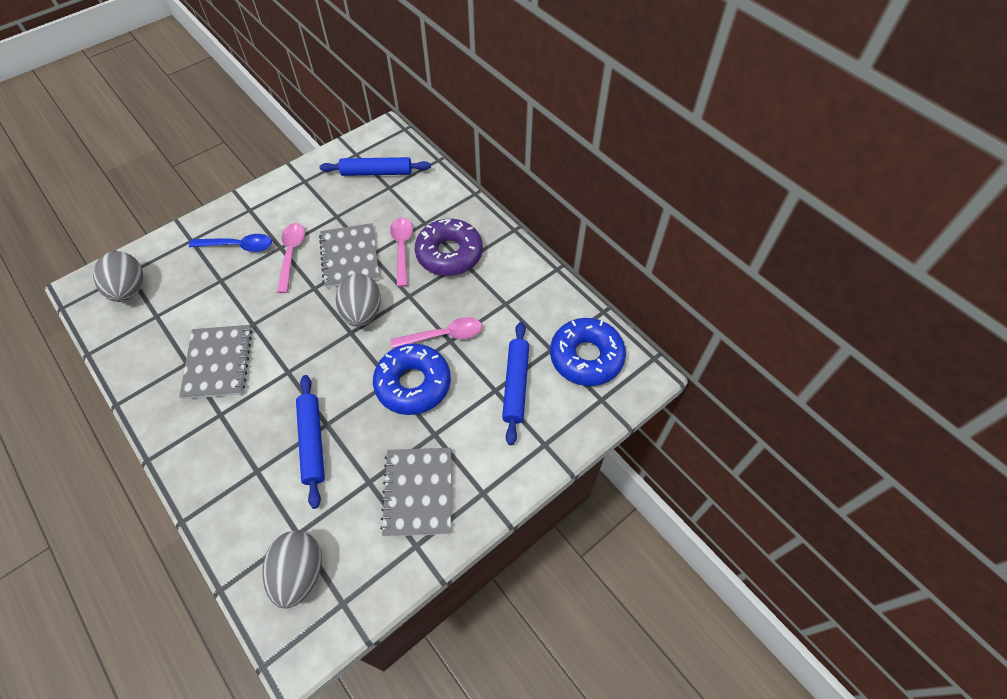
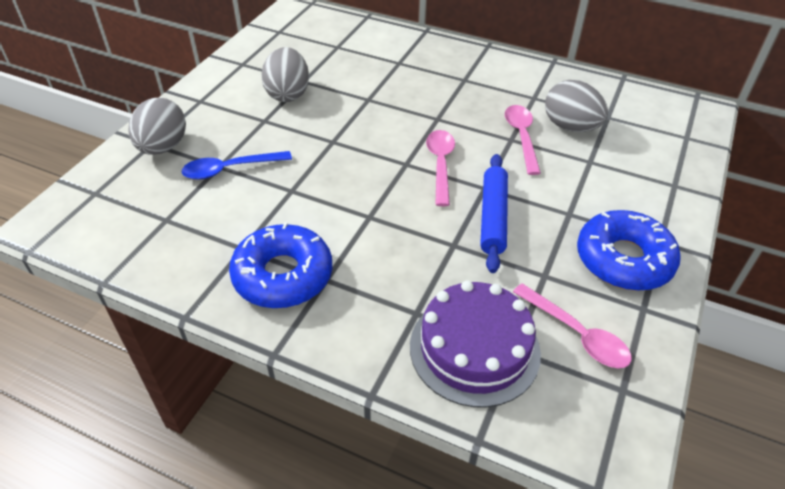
blue rolling pin: 3 -> 1
grey notebook: 3 -> 0
purple cake: 0 -> 1
purple donut: 1 -> 0

